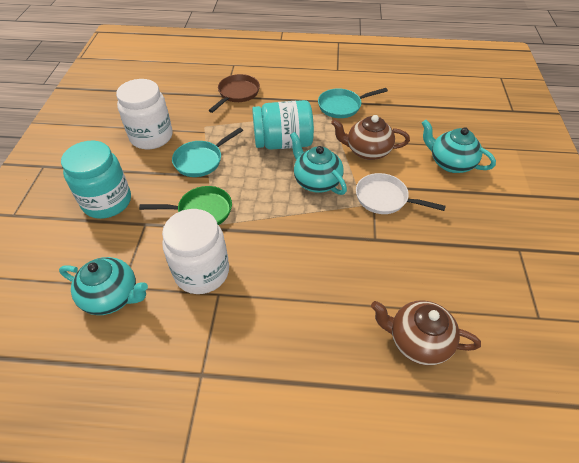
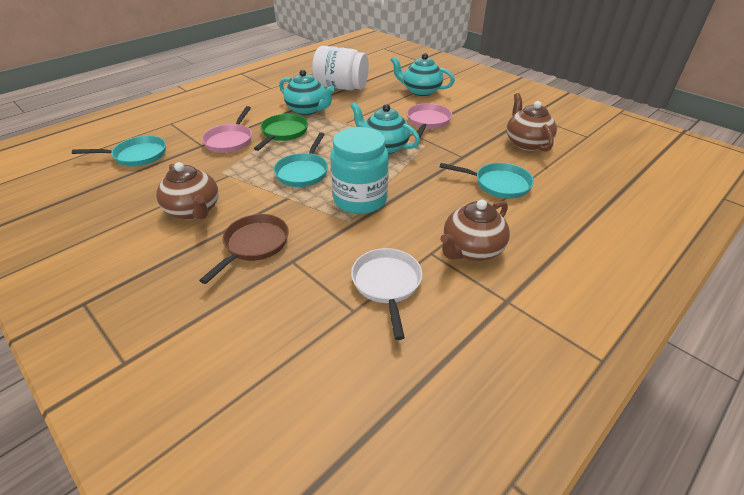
brown teapot: 2 -> 3
pink pan: 0 -> 2
turquoise jar: 2 -> 1
turquoise pan: 2 -> 3
white jar: 2 -> 1

